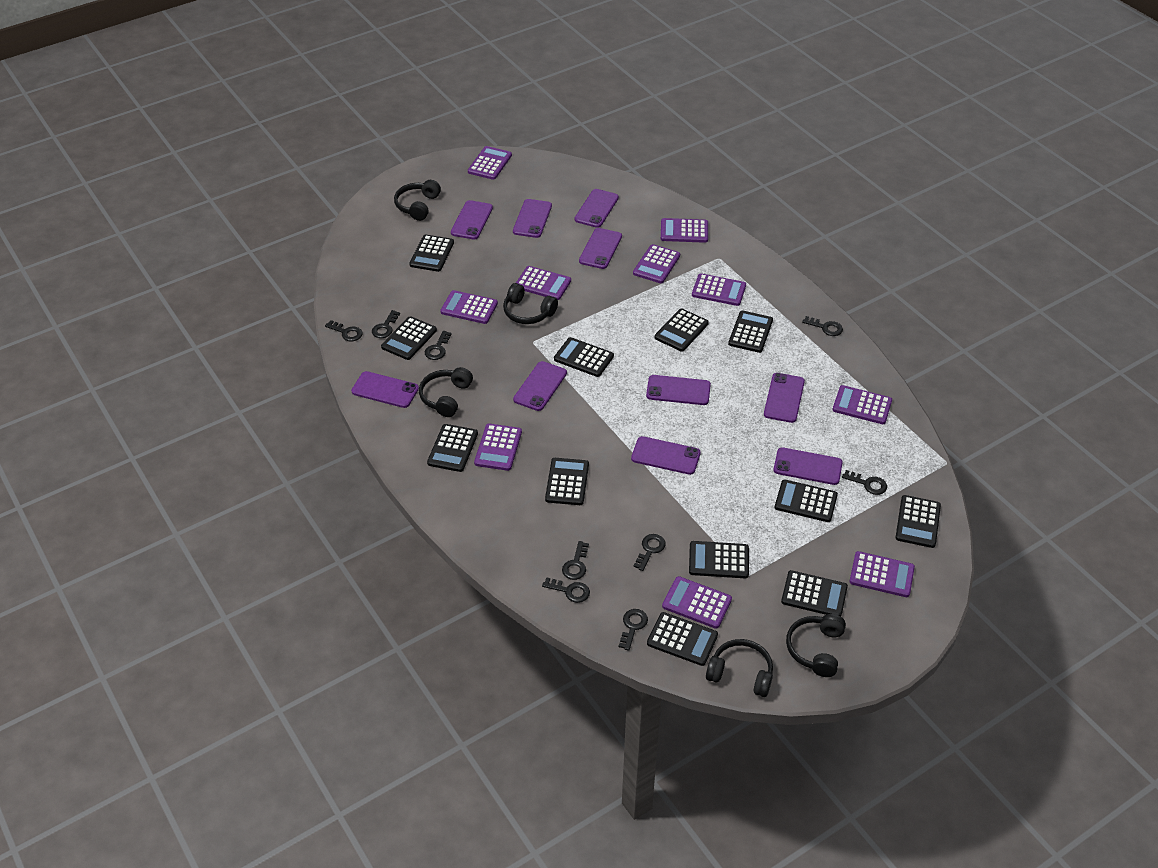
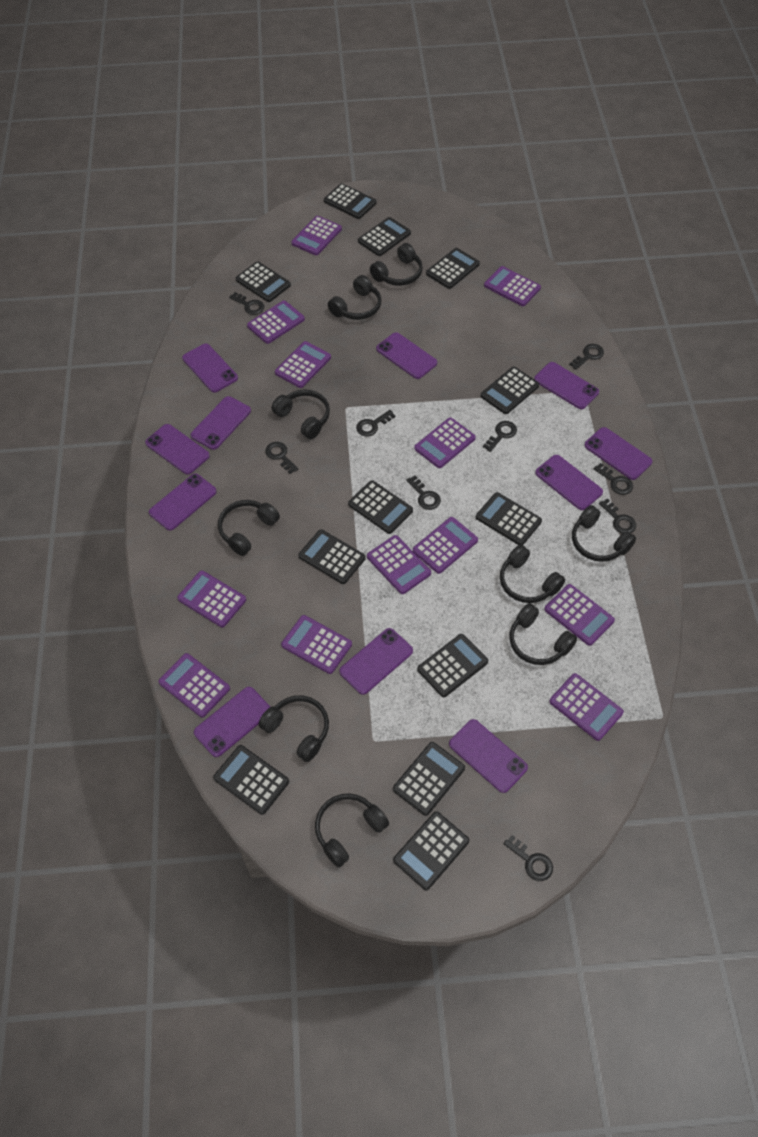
black headphones: 5 -> 9
purple calculator: 10 -> 12
purple phone: 10 -> 11

